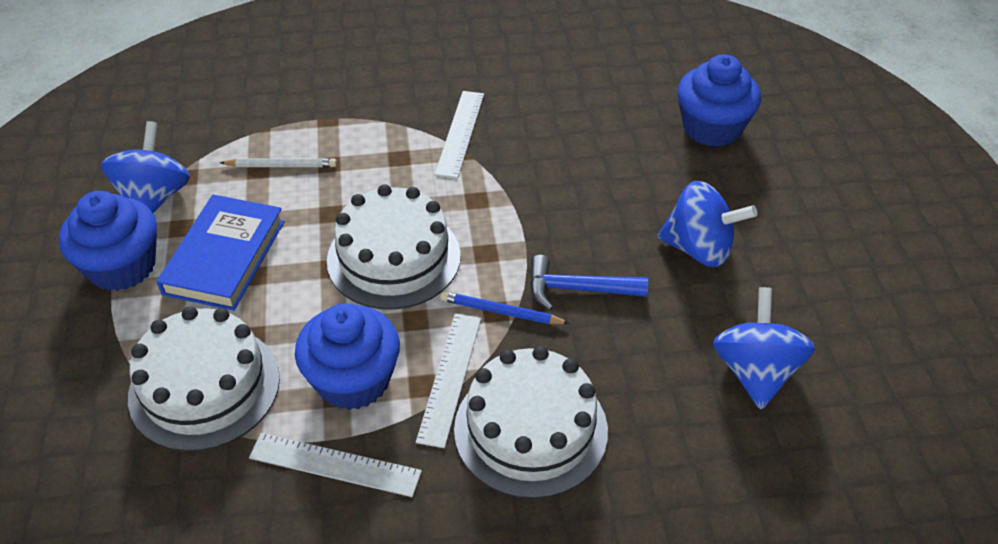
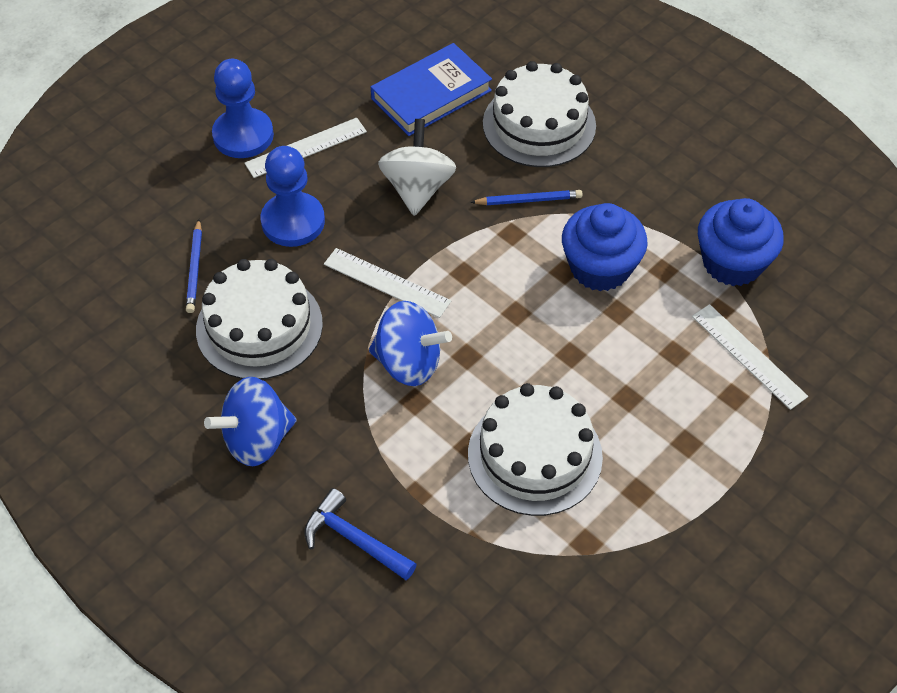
blue cupcake: 3 -> 2
blue pawn: 0 -> 2
blue pencil: 1 -> 2
blue spinning top: 3 -> 2
white pencil: 1 -> 0
white spinning top: 0 -> 1

